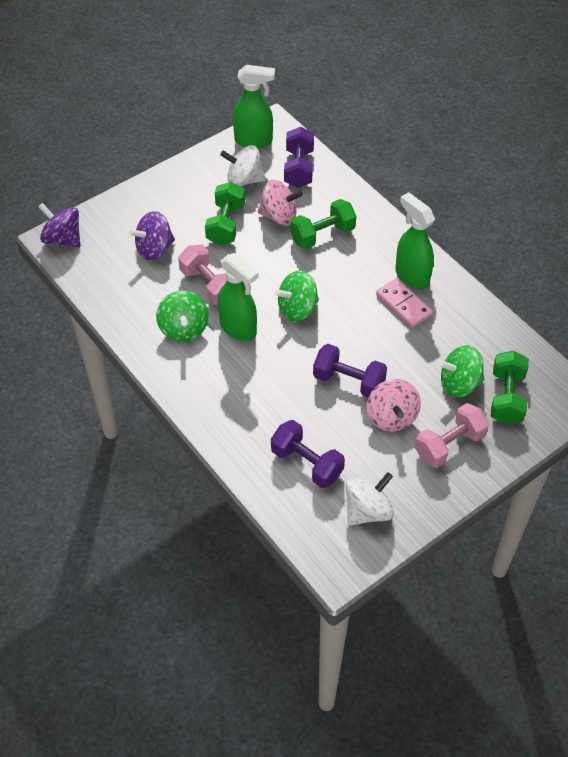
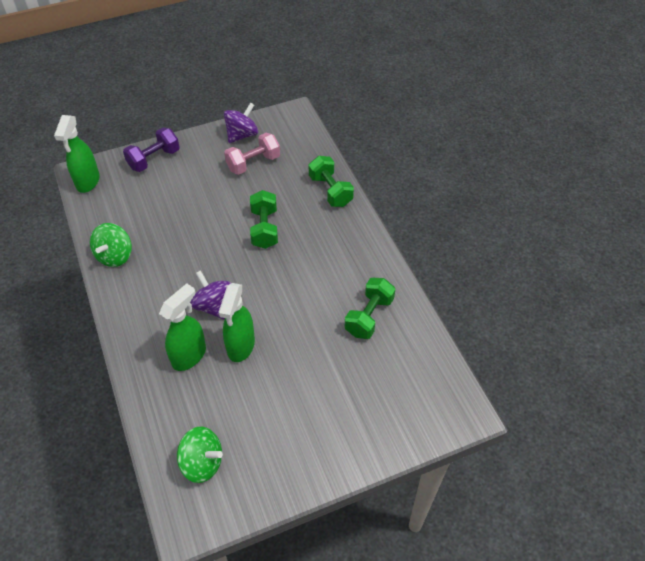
green spinning top: 3 -> 2
pink domino: 1 -> 0
pink dumbbell: 2 -> 1
pink spinning top: 2 -> 0
purple dumbbell: 3 -> 1
white spinning top: 2 -> 0

